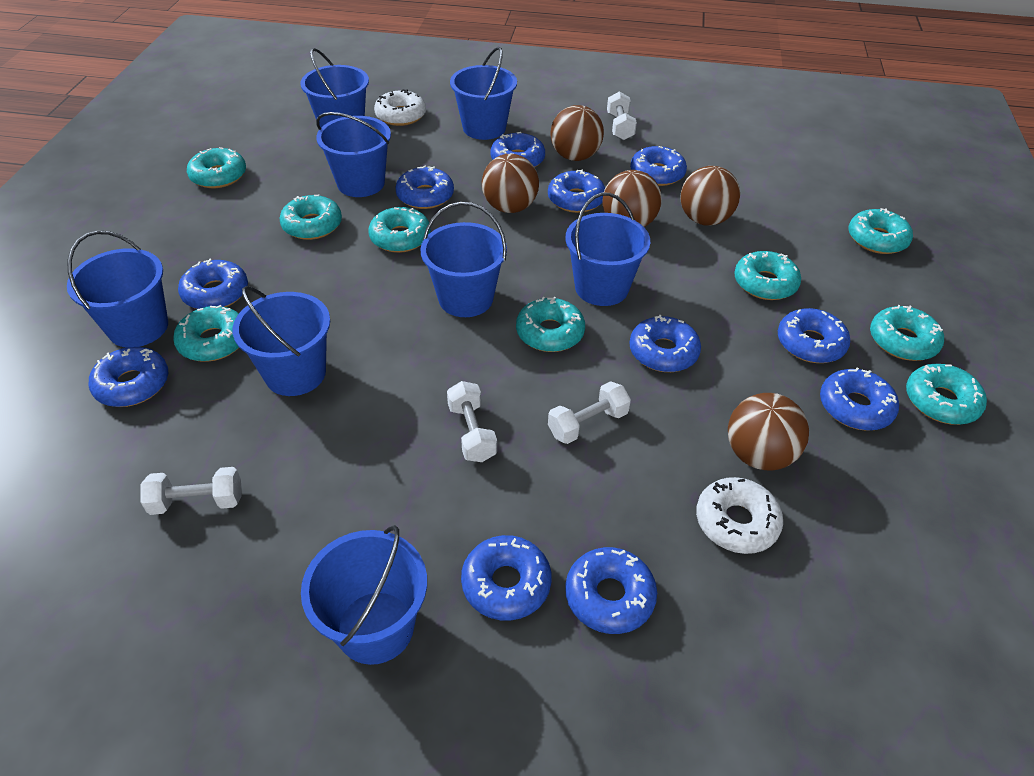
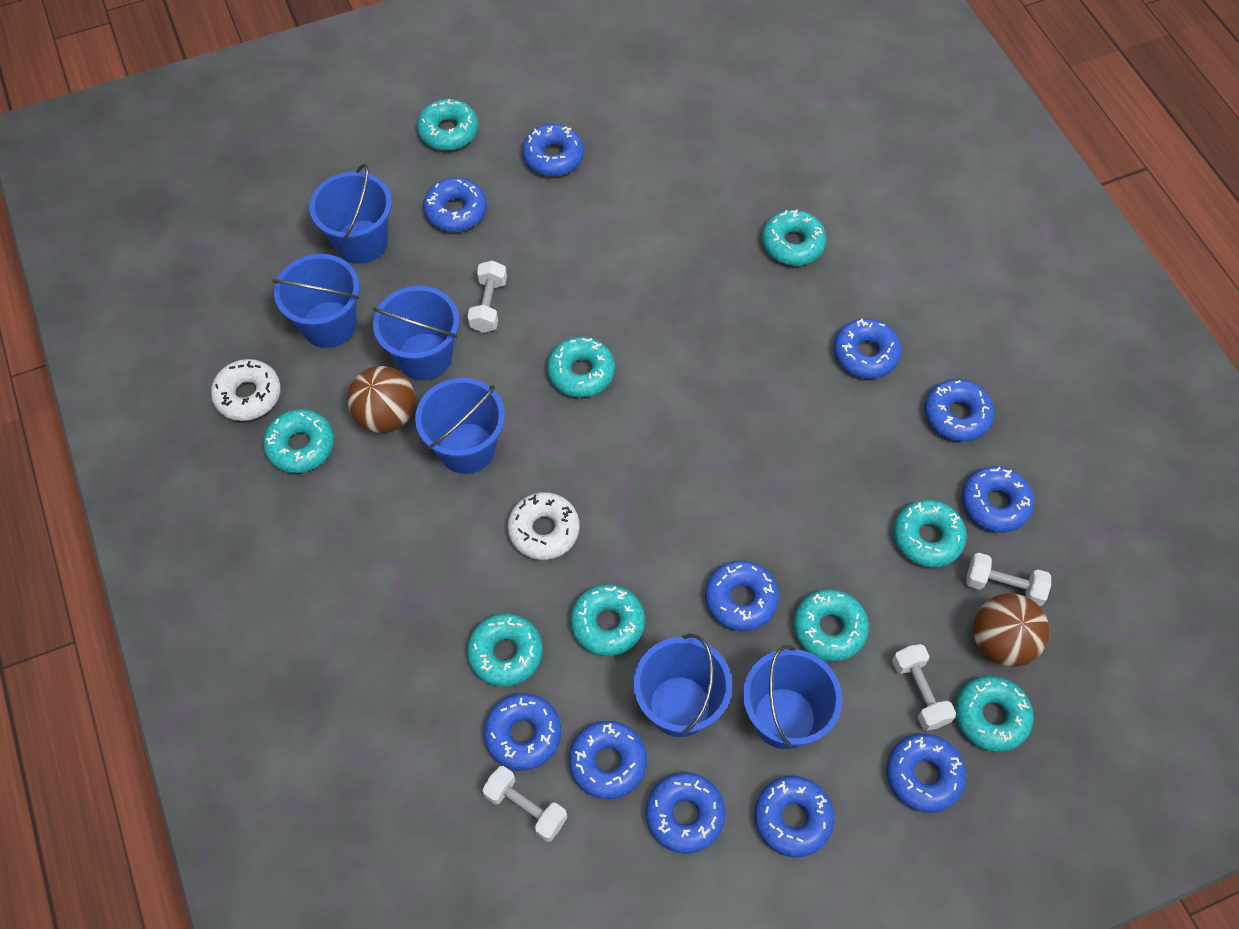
blue bucket: 8 -> 6
brown ball: 5 -> 2

